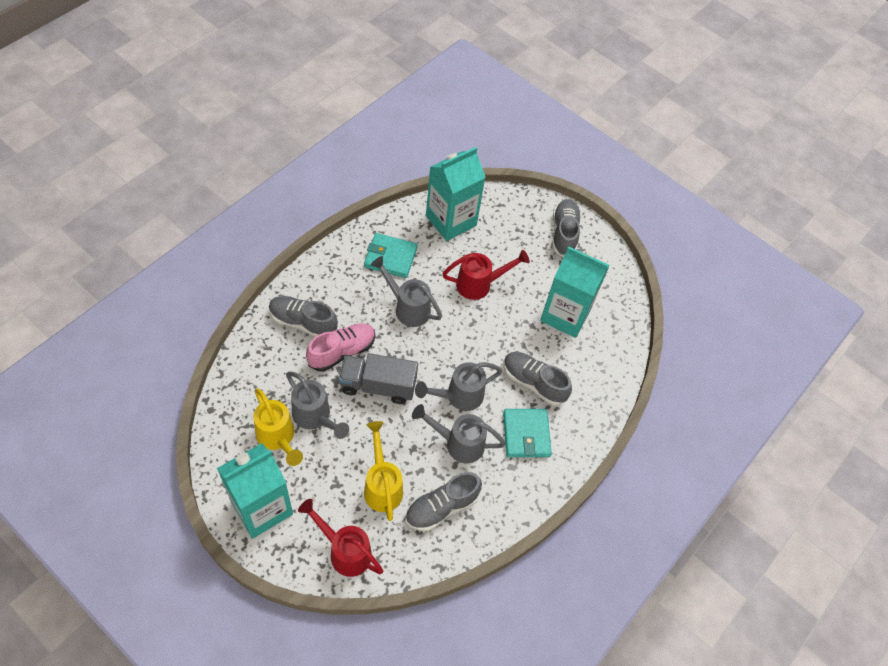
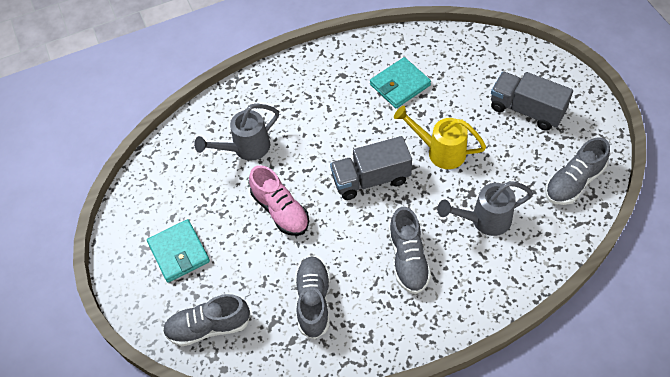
grey truck: 1 -> 2
grey watering can: 4 -> 2
red watering can: 2 -> 0
turquoise carton: 3 -> 0
yellow watering can: 2 -> 1

